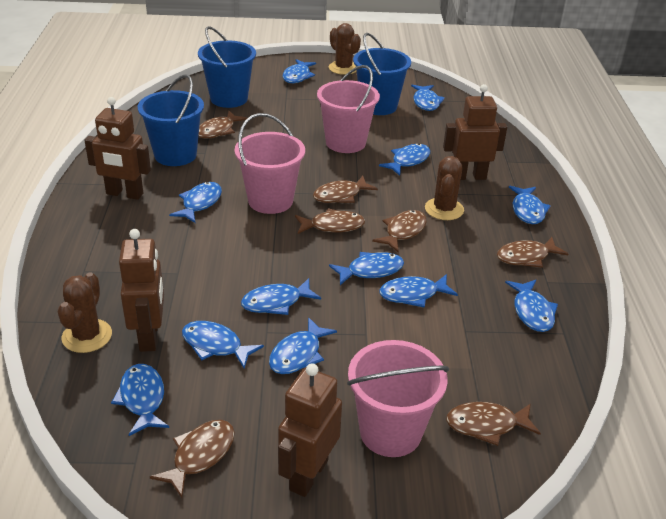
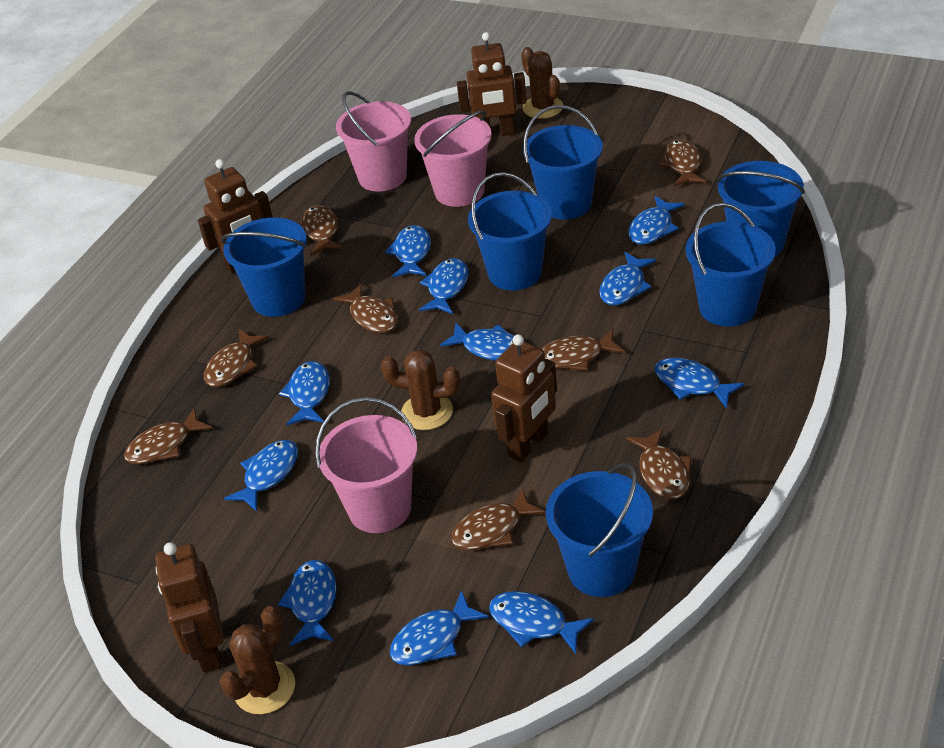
blue bucket: 3 -> 6
blue fish: 12 -> 11
brown fish: 7 -> 8

